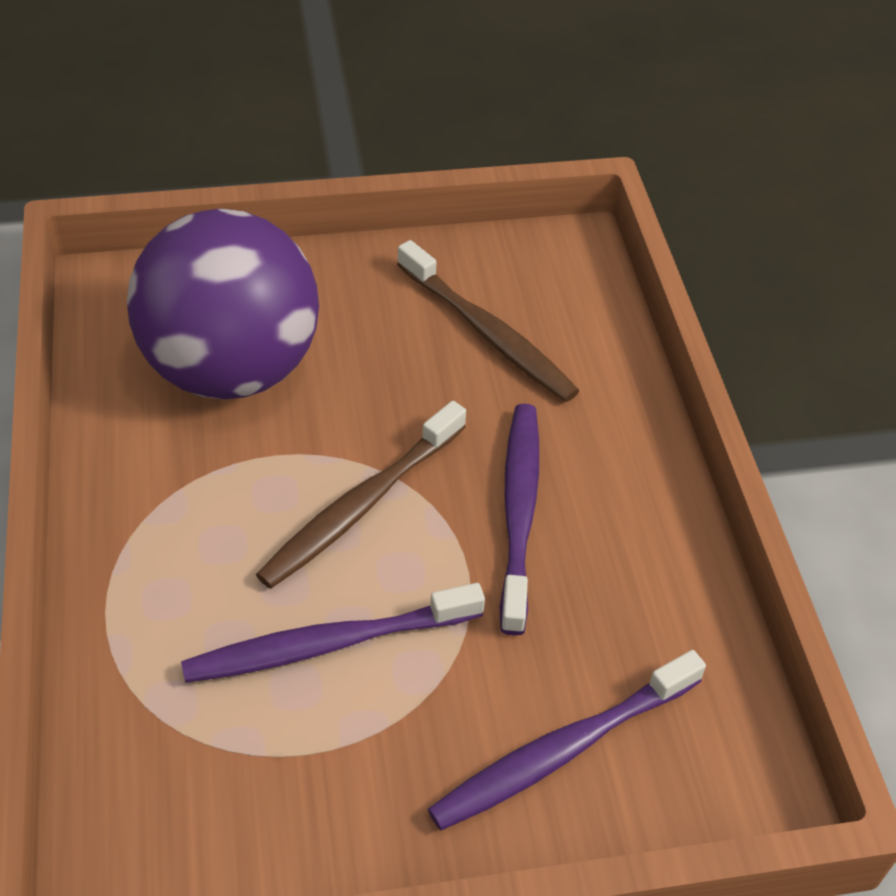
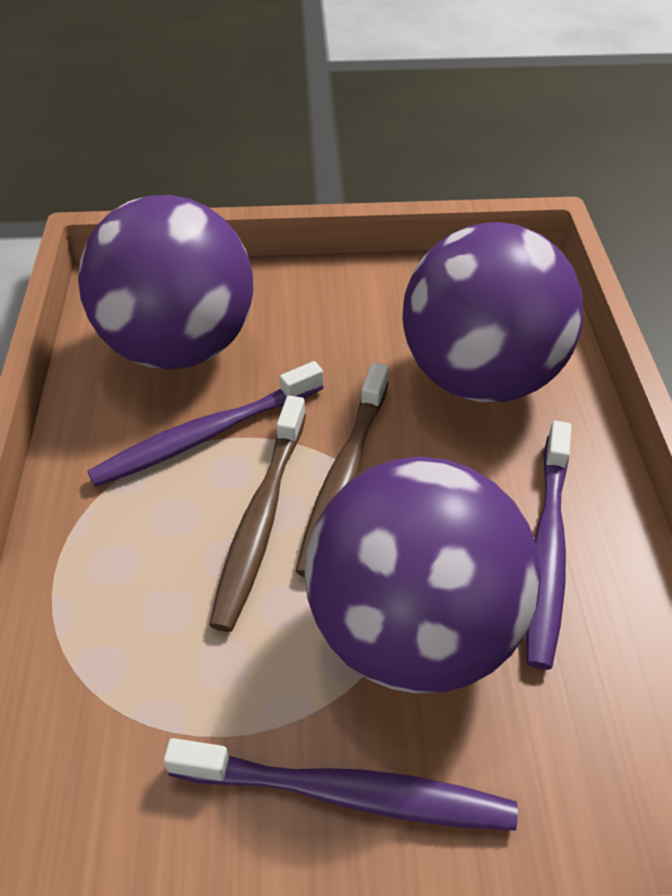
purple ball: 1 -> 3

